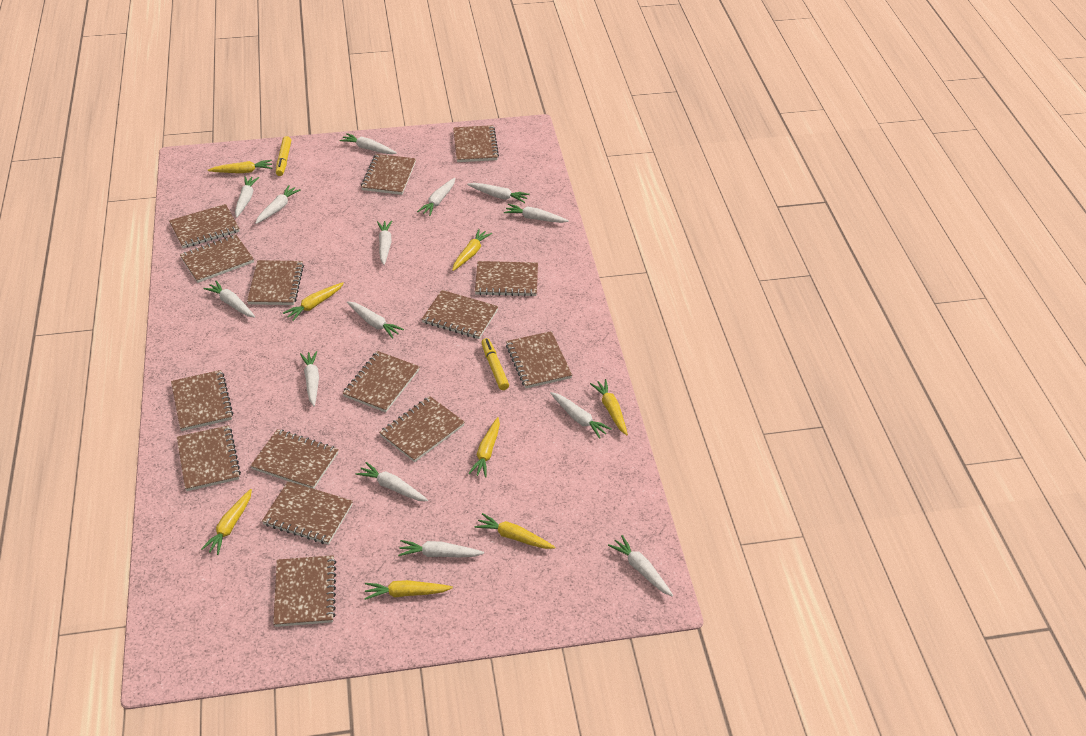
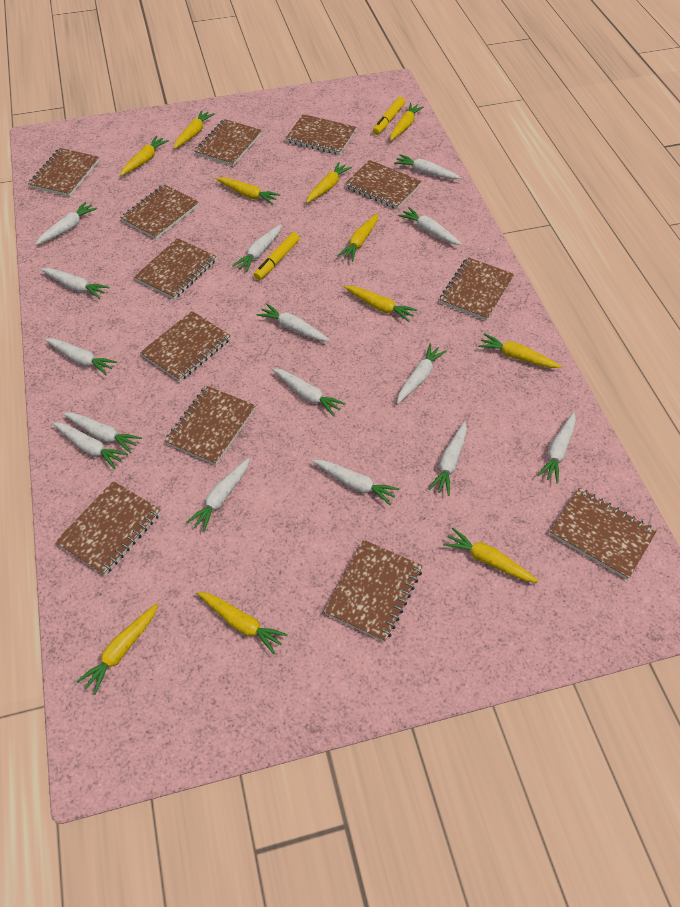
brown notebook: 15 -> 12
white carrot: 14 -> 15
yellow carrot: 8 -> 11

